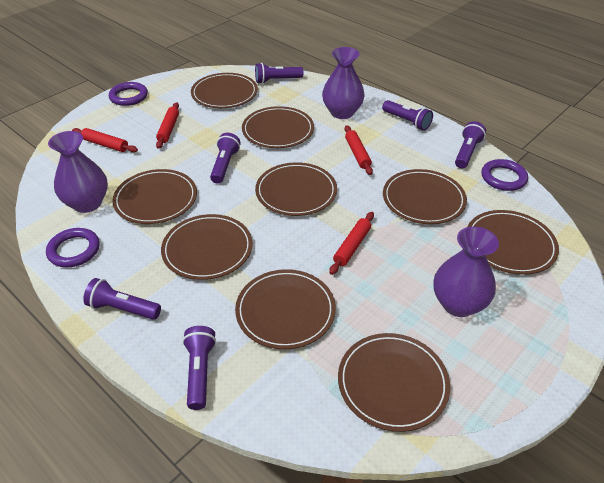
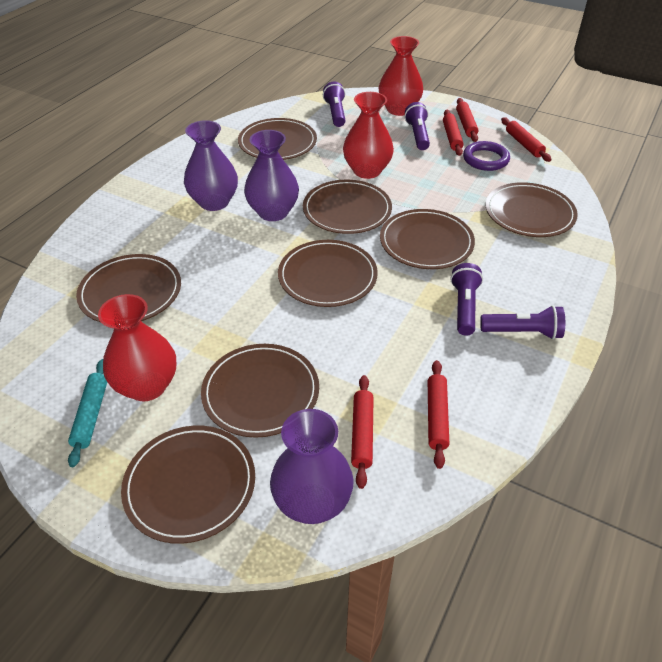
brown plate: 9 -> 8
purple flashlight: 6 -> 4
purple ring: 3 -> 1
red rolling pin: 4 -> 5
red vase: 0 -> 3
turquoise rolling pin: 0 -> 1

